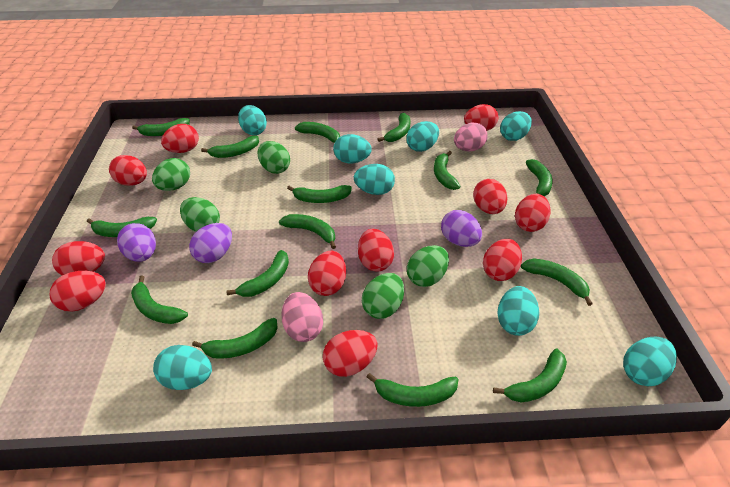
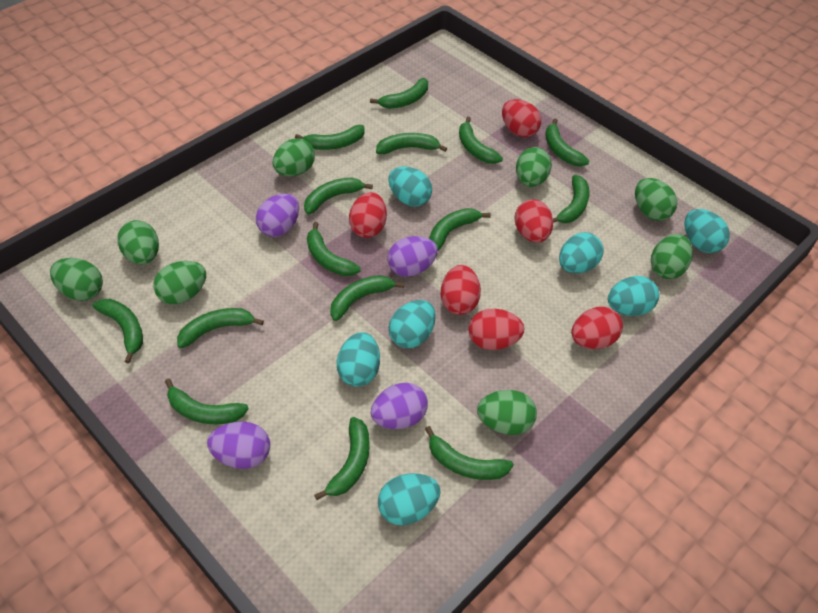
green egg: 5 -> 8
pink egg: 2 -> 0
purple egg: 3 -> 4
red egg: 11 -> 6
turquoise egg: 8 -> 7

